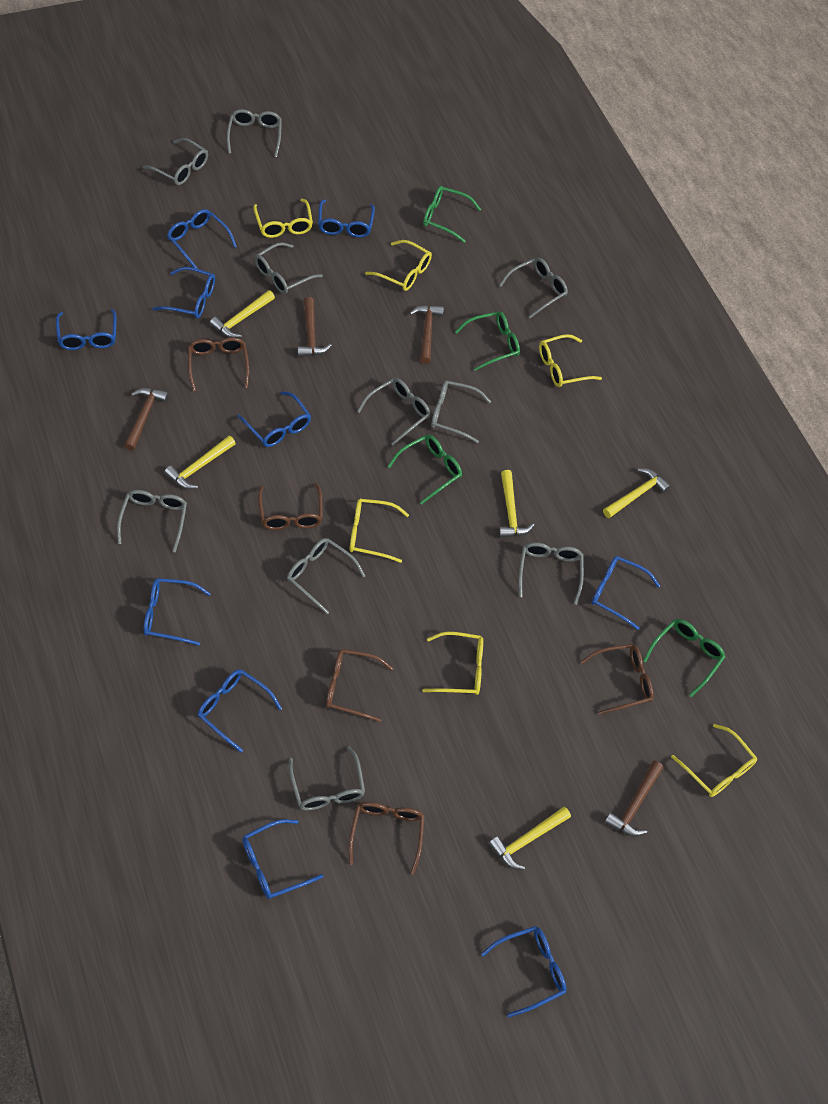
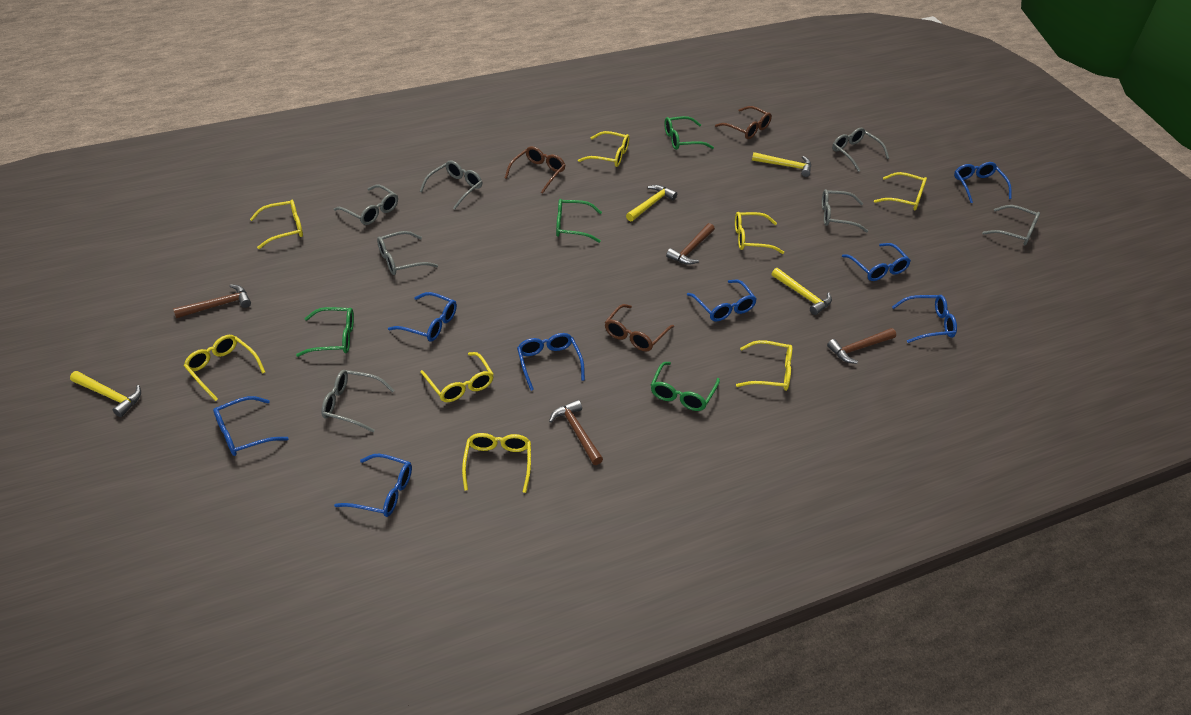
blue glasses: 10 -> 8
brown glasses: 5 -> 3
grey glasses: 10 -> 7
yellow glasses: 6 -> 8
yellow hammer: 5 -> 4

